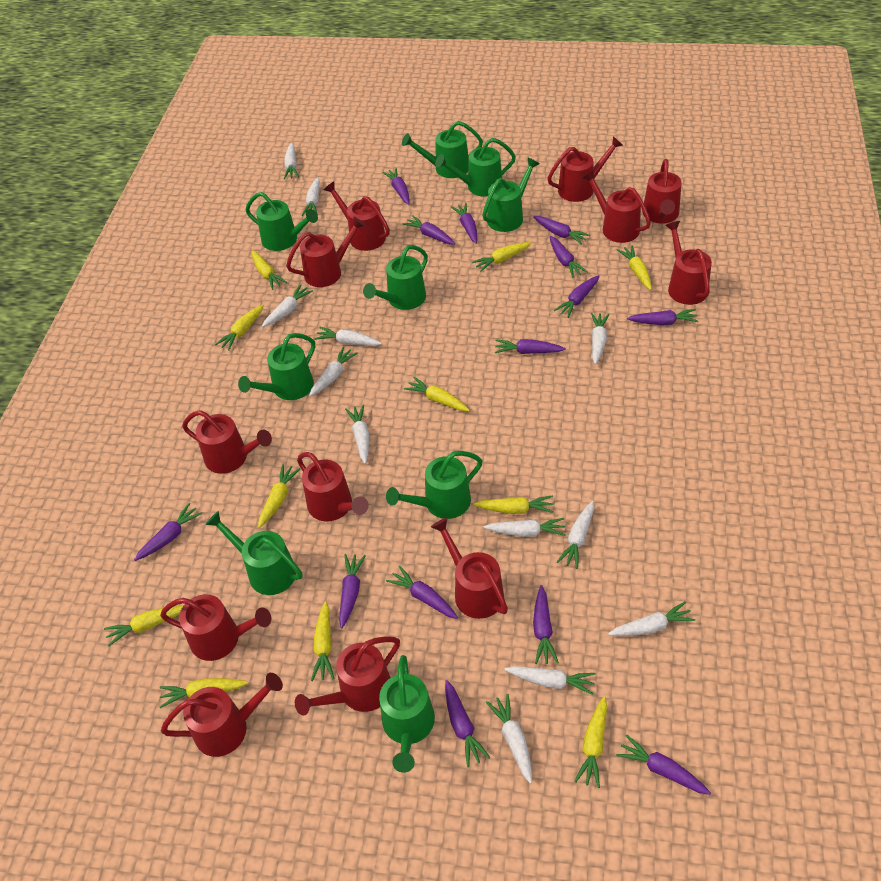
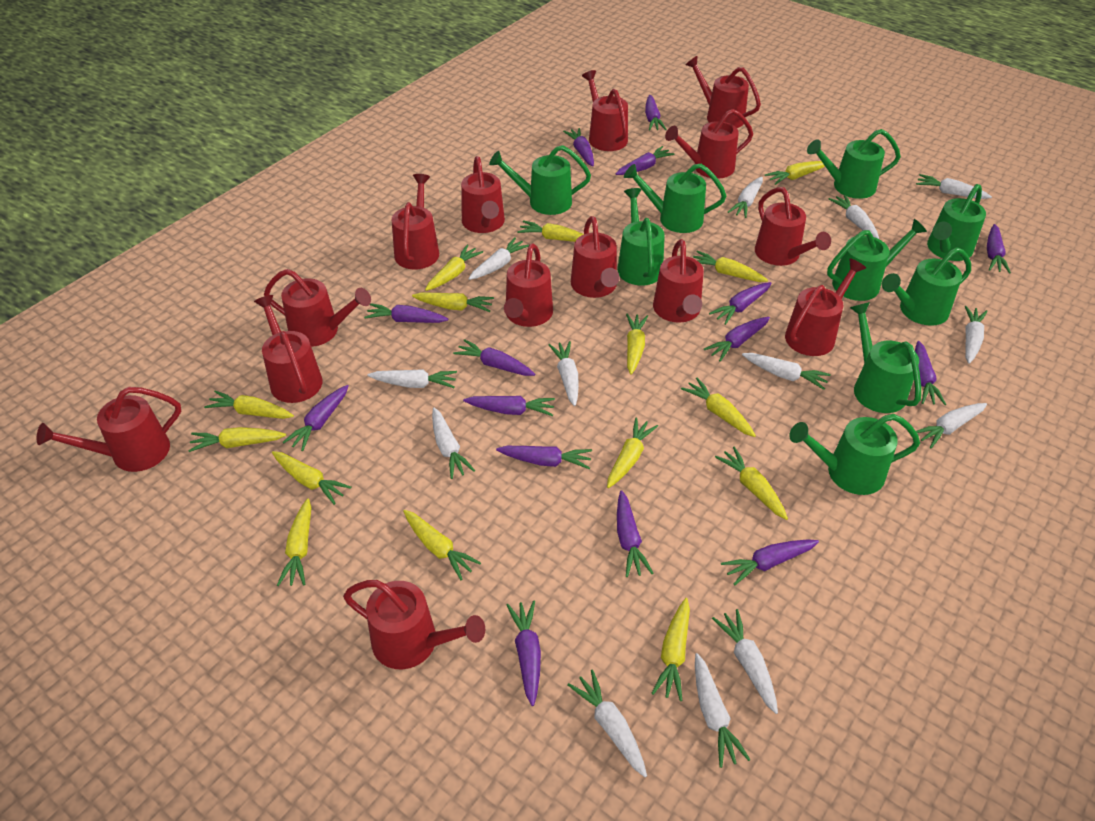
purple carrot: 14 -> 15
red watering can: 12 -> 14
white carrot: 12 -> 13
yellow carrot: 11 -> 15

